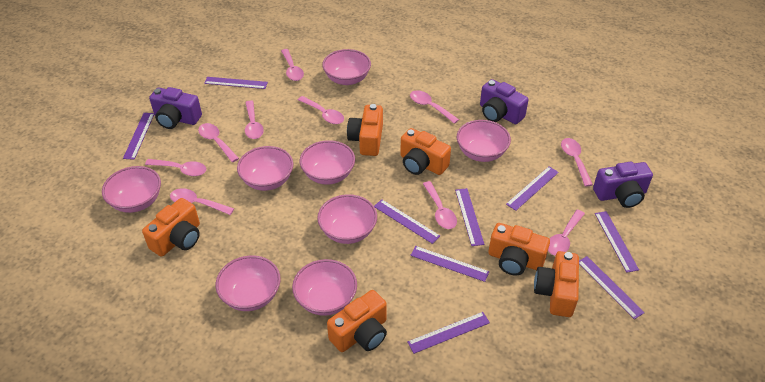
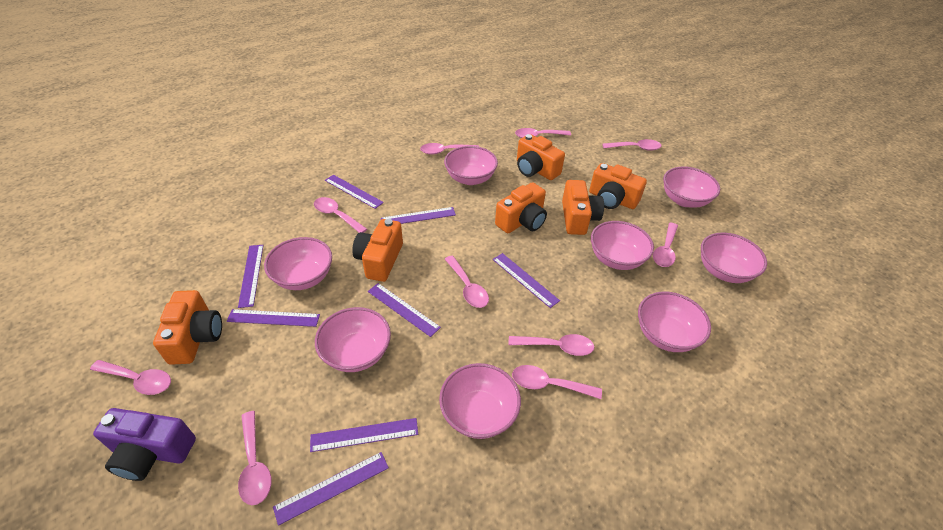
purple camera: 3 -> 1
purple ruler: 9 -> 8

